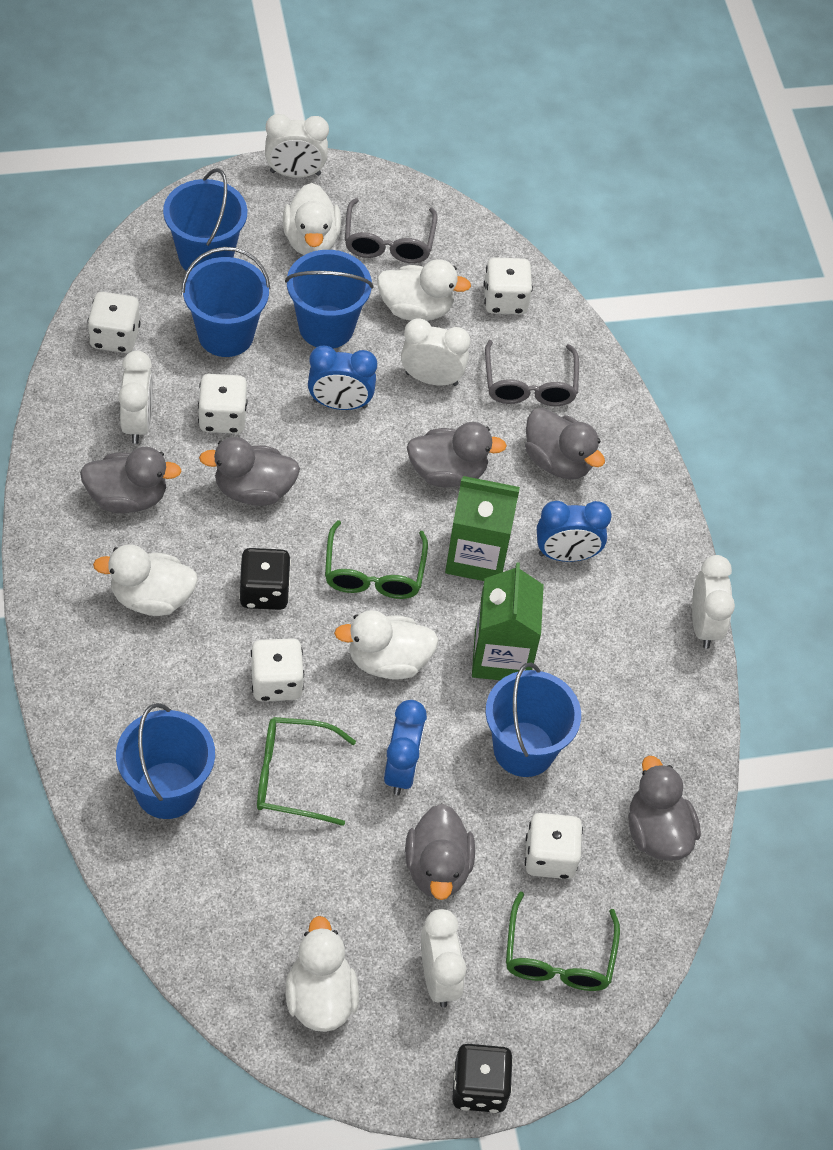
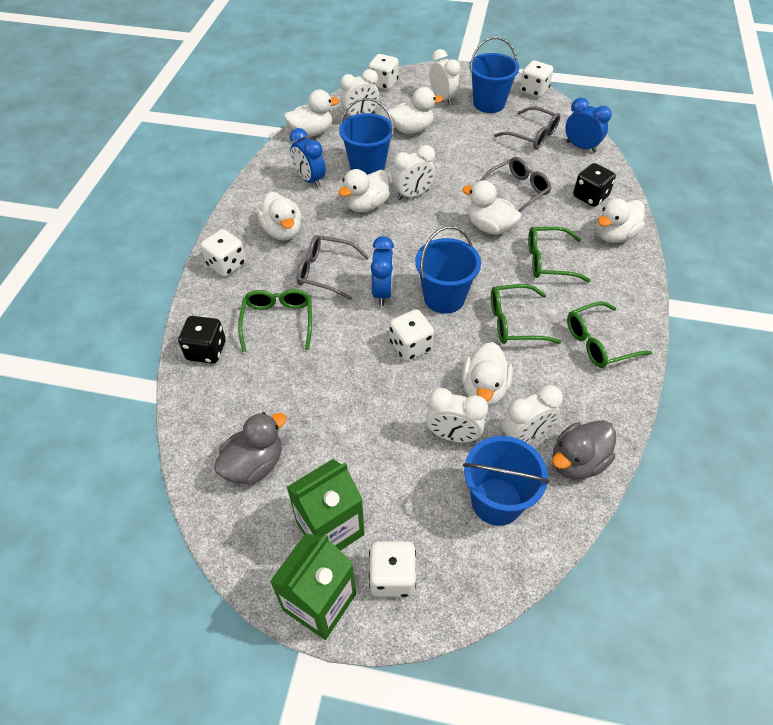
blue bucket: 5 -> 4
green glasses: 3 -> 4
grey duck: 6 -> 2
grey glasses: 2 -> 3
white duck: 5 -> 7

